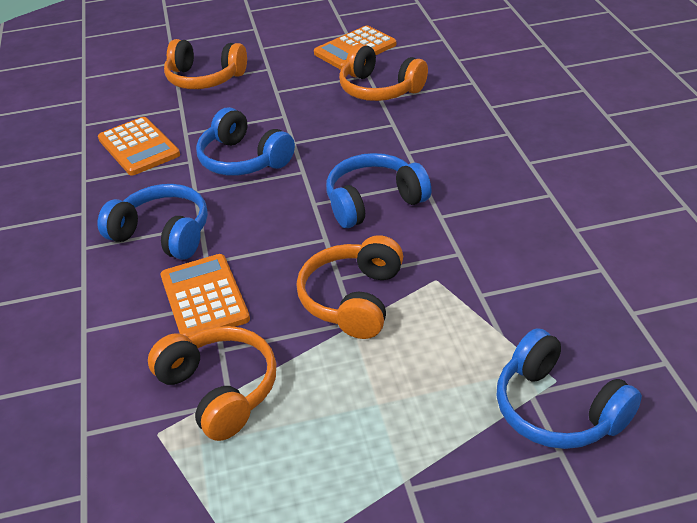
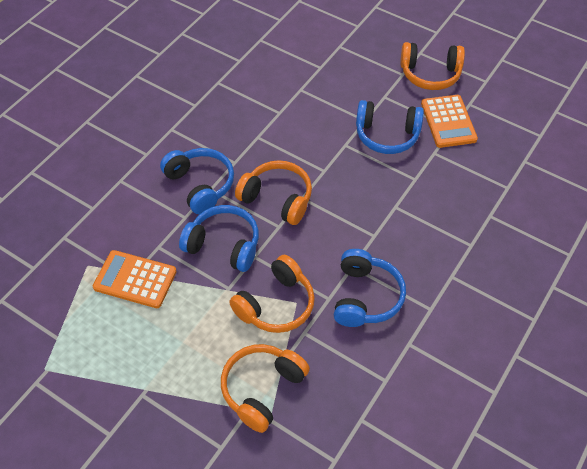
orange calculator: 3 -> 2

